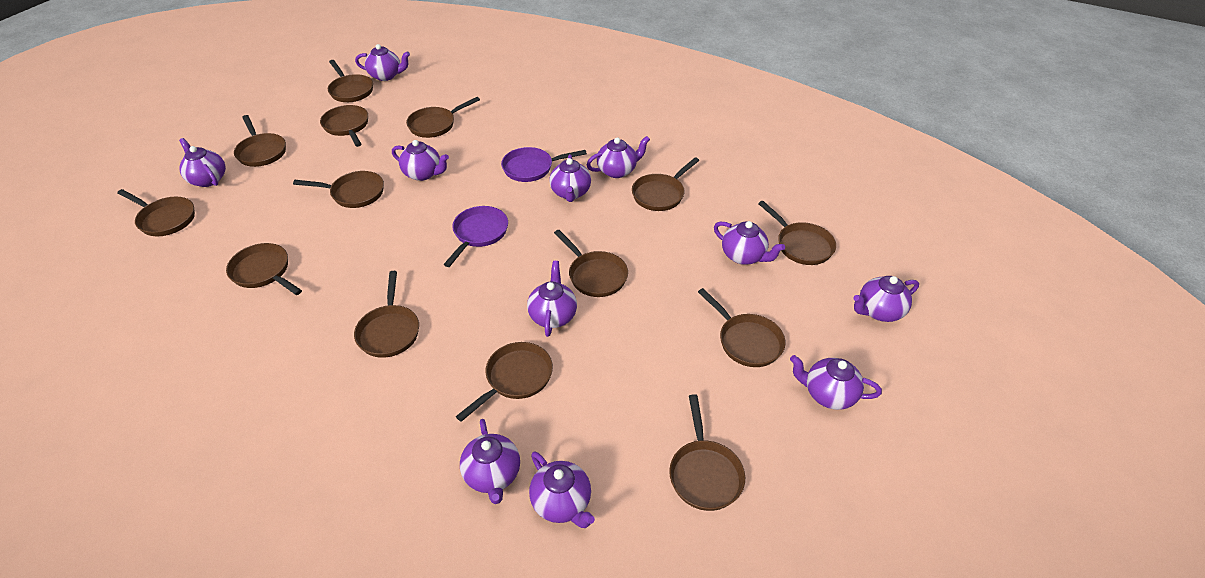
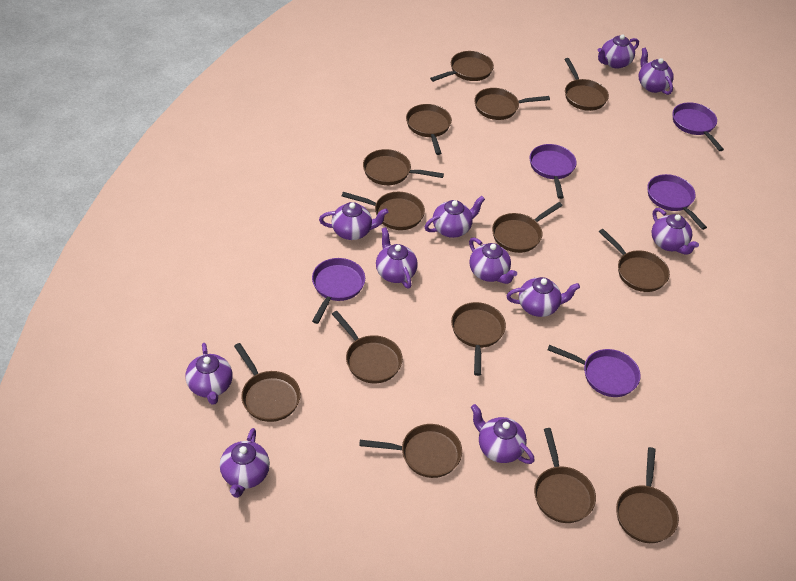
purple pan: 2 -> 5

